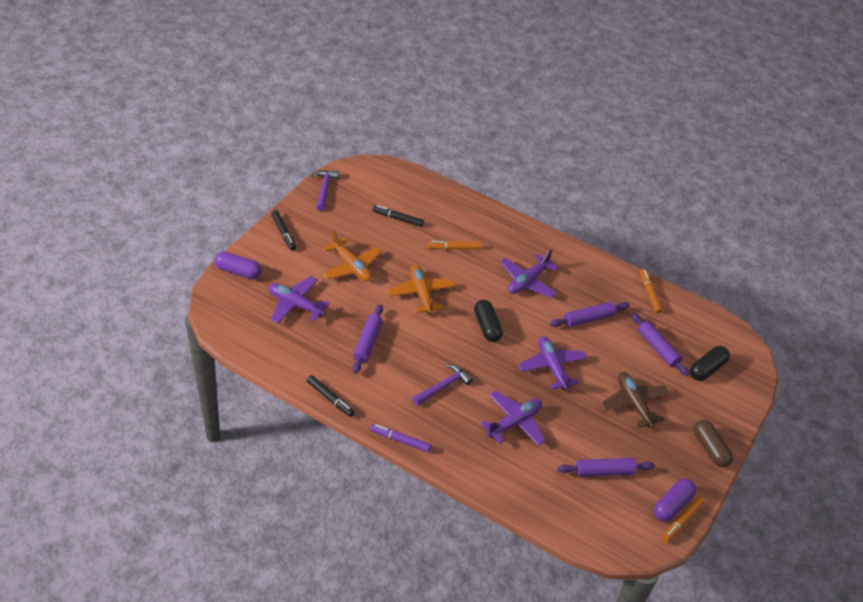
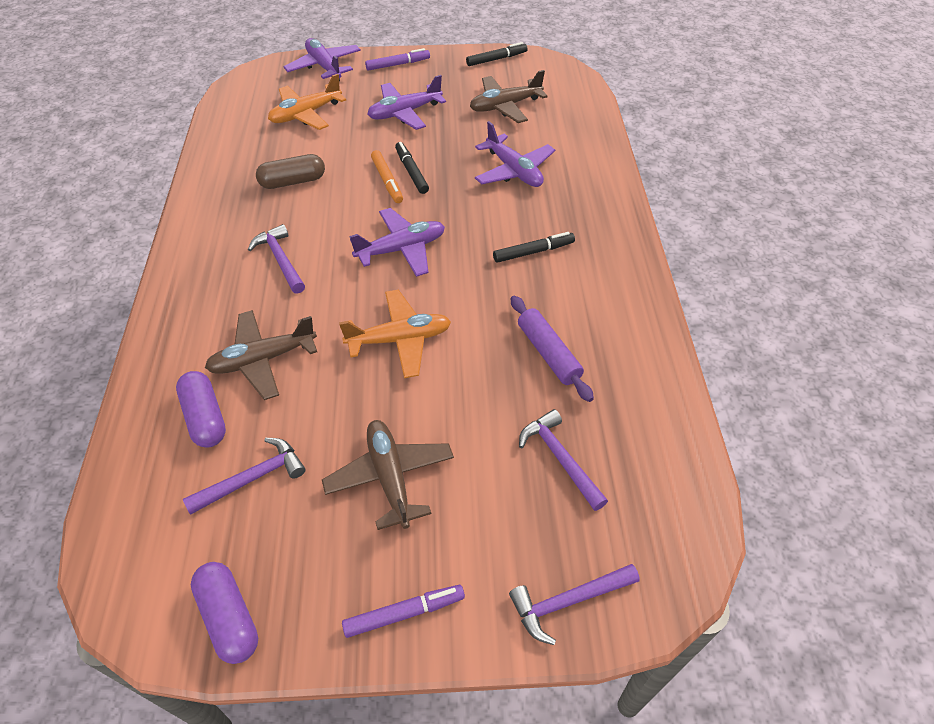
black capsule: 2 -> 0
brown plane: 1 -> 3
orange marker: 3 -> 1
purple hammer: 2 -> 4
purple marker: 1 -> 2
purple rolling pin: 4 -> 1

